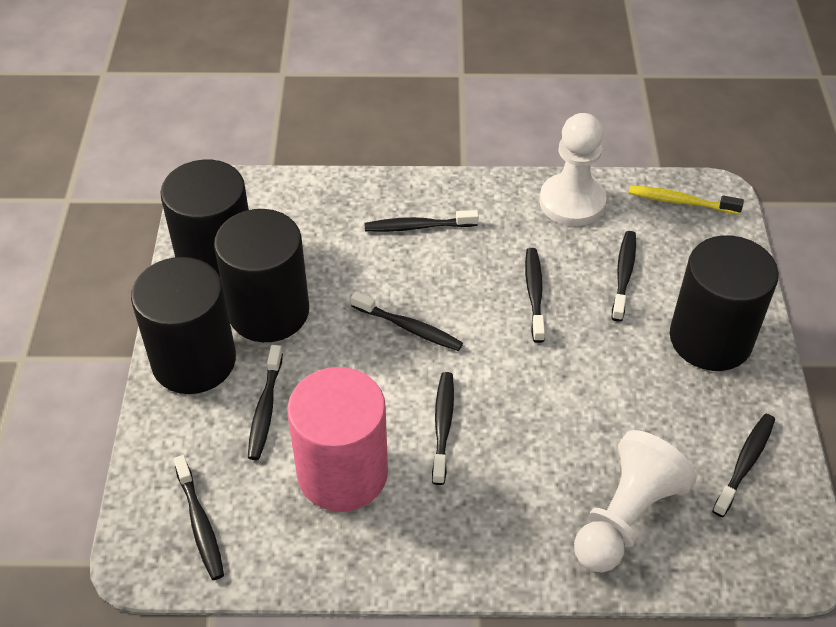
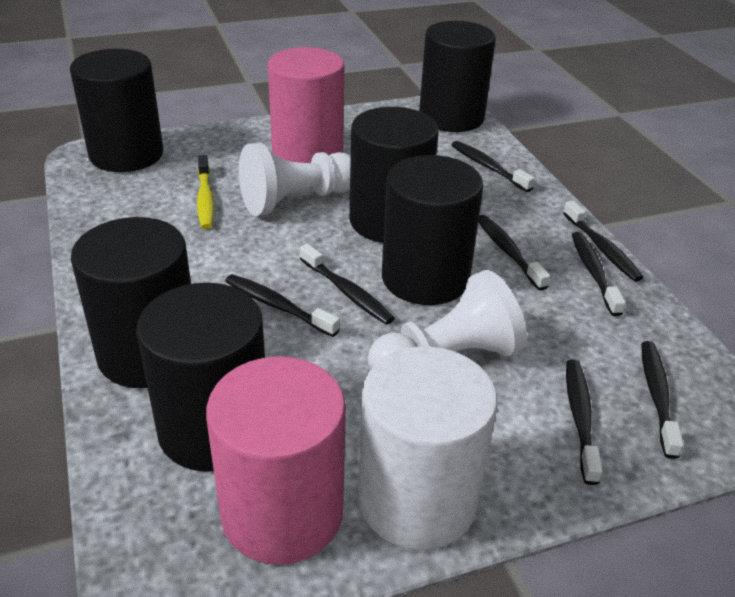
black cylinder: 4 -> 6
pink cylinder: 1 -> 2
white cylinder: 0 -> 1

